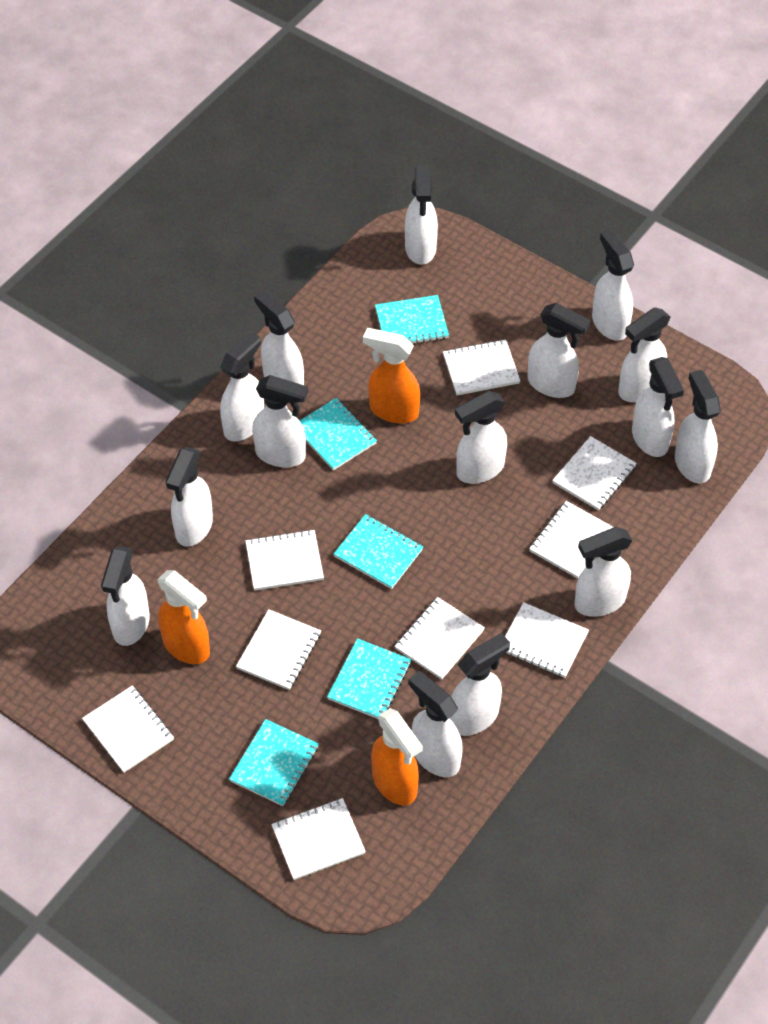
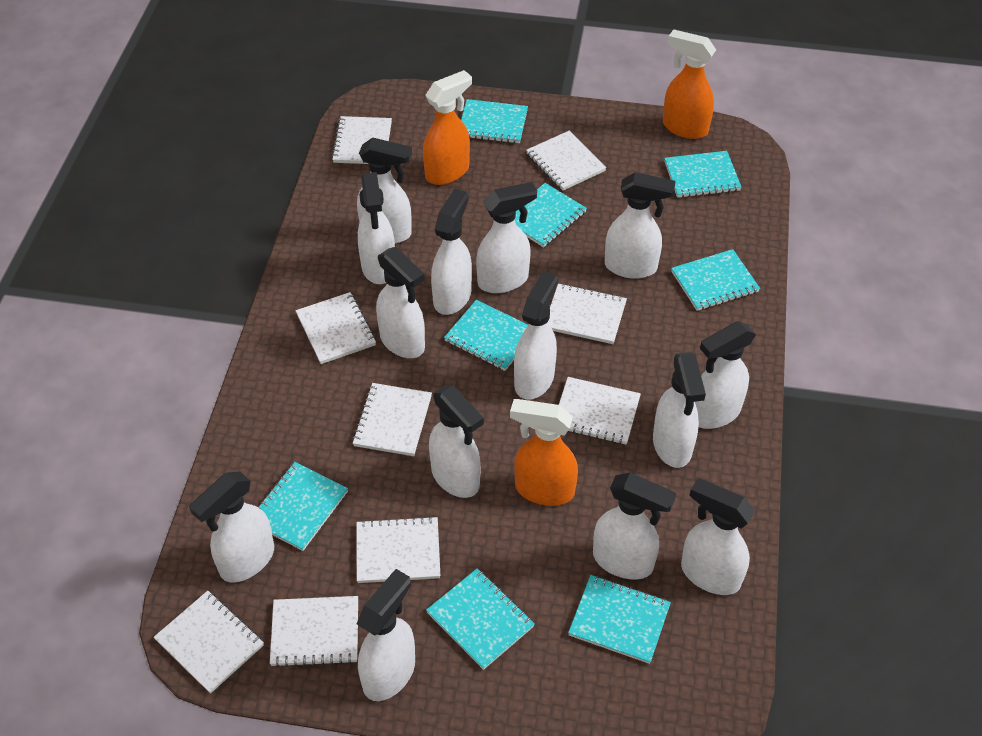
turquoise notebook: 5 -> 8
white spray bottle: 15 -> 14

